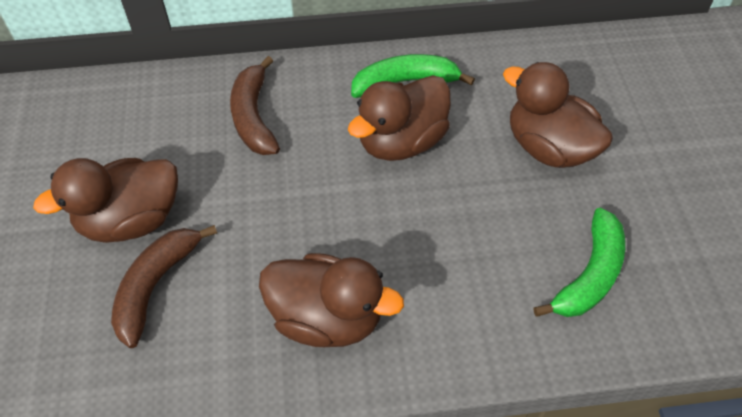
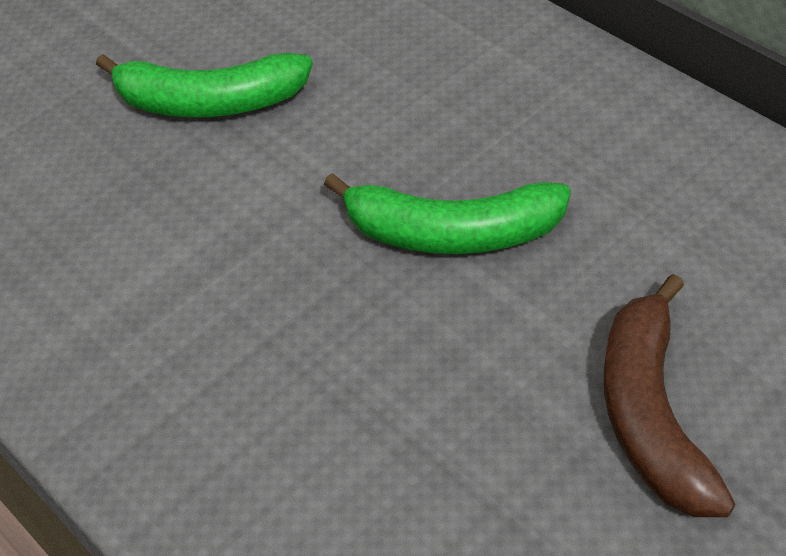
brown banana: 2 -> 1
brown duck: 4 -> 0

